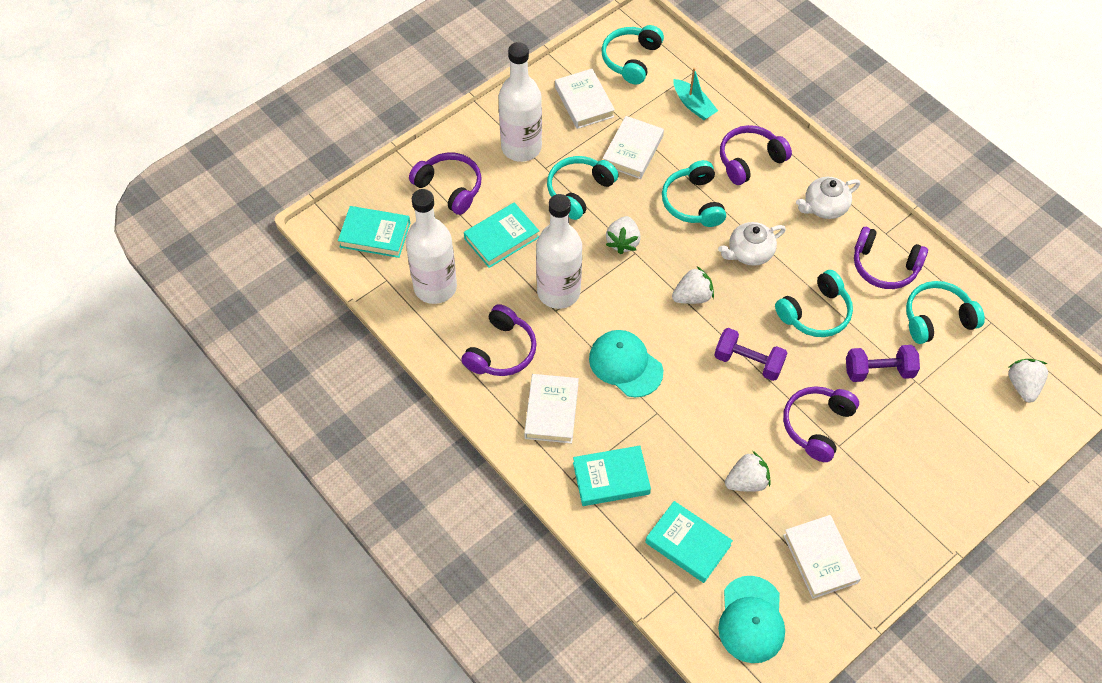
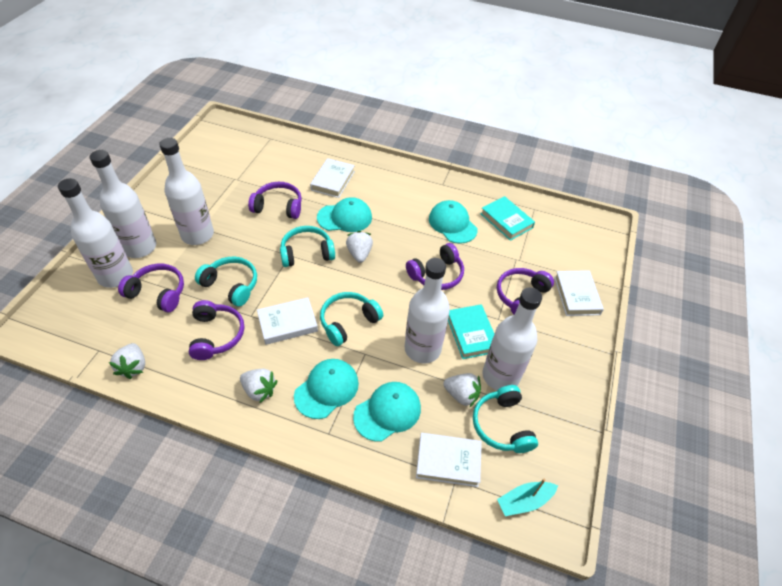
purple dumbbell: 2 -> 0
turquoise book: 4 -> 2
turquoise cap: 2 -> 4
turquoise headphones: 5 -> 4
white bottle: 3 -> 5
white teapot: 2 -> 0

